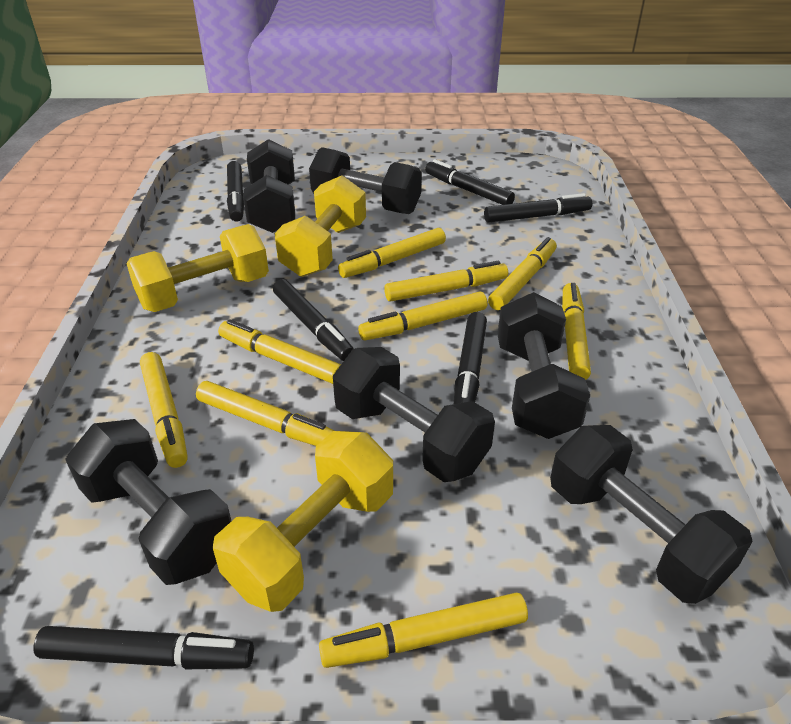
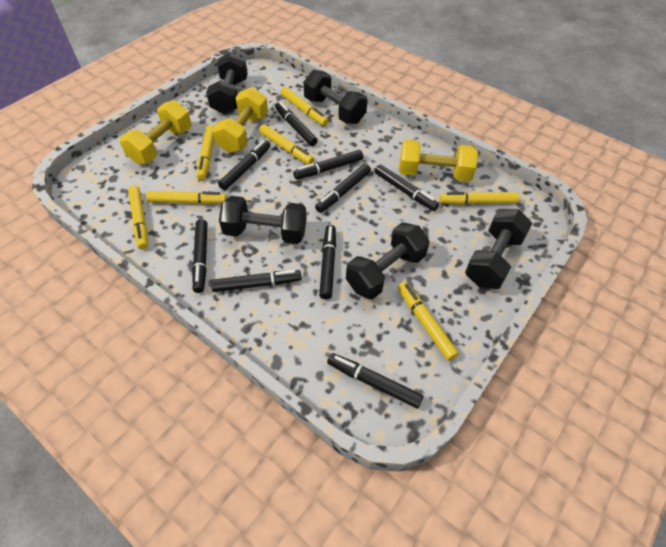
black dumbbell: 6 -> 5
black marker: 6 -> 9
yellow marker: 9 -> 7

